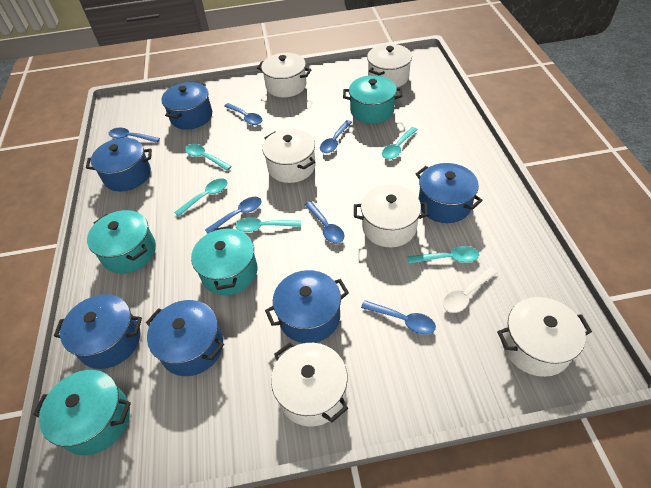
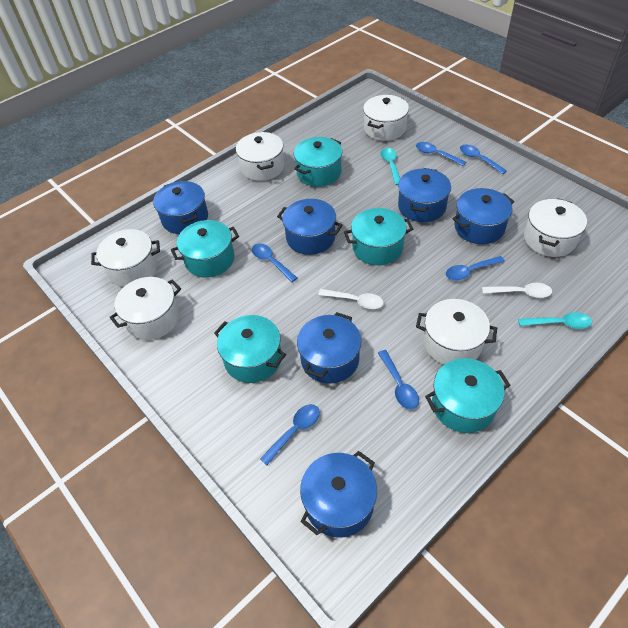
turquoise pot: 4 -> 5
turquoise spoon: 5 -> 2
white spoon: 1 -> 2

